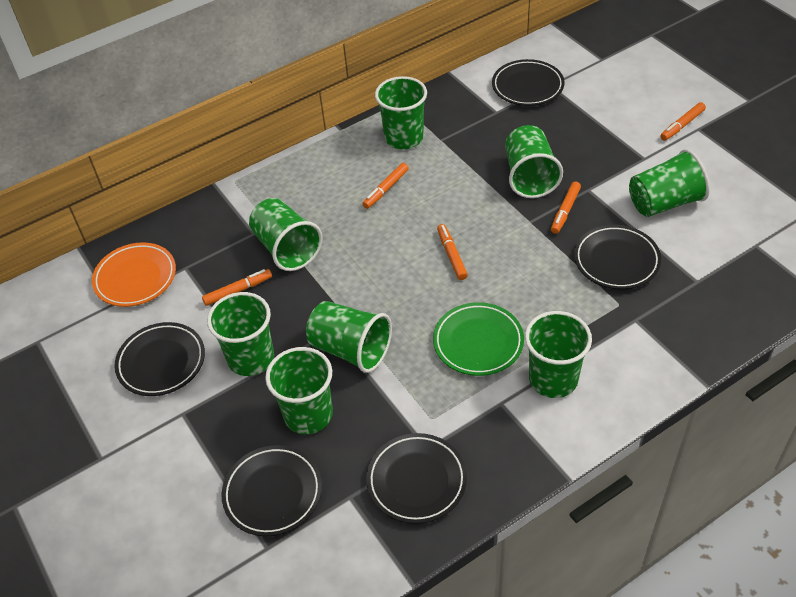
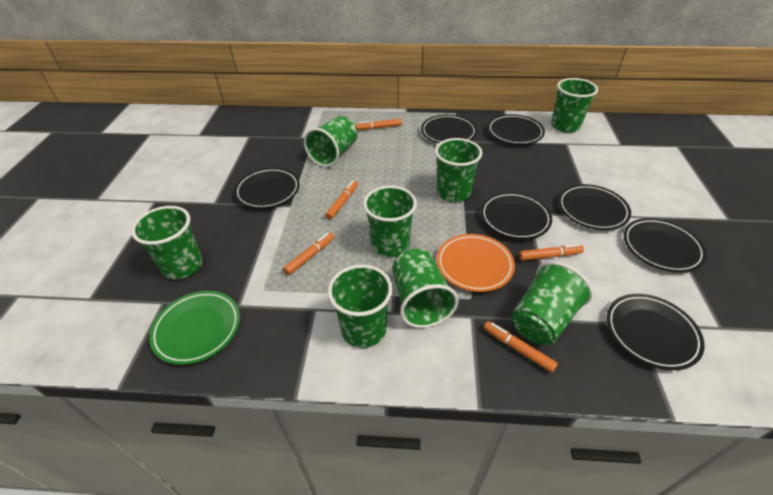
black plate: 5 -> 7

